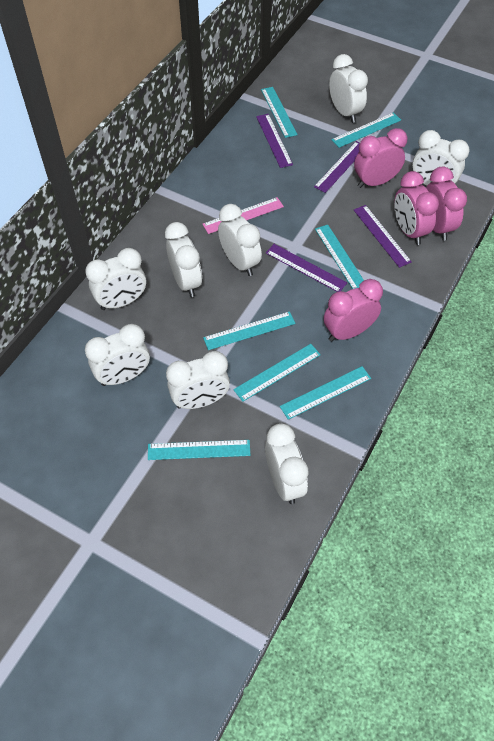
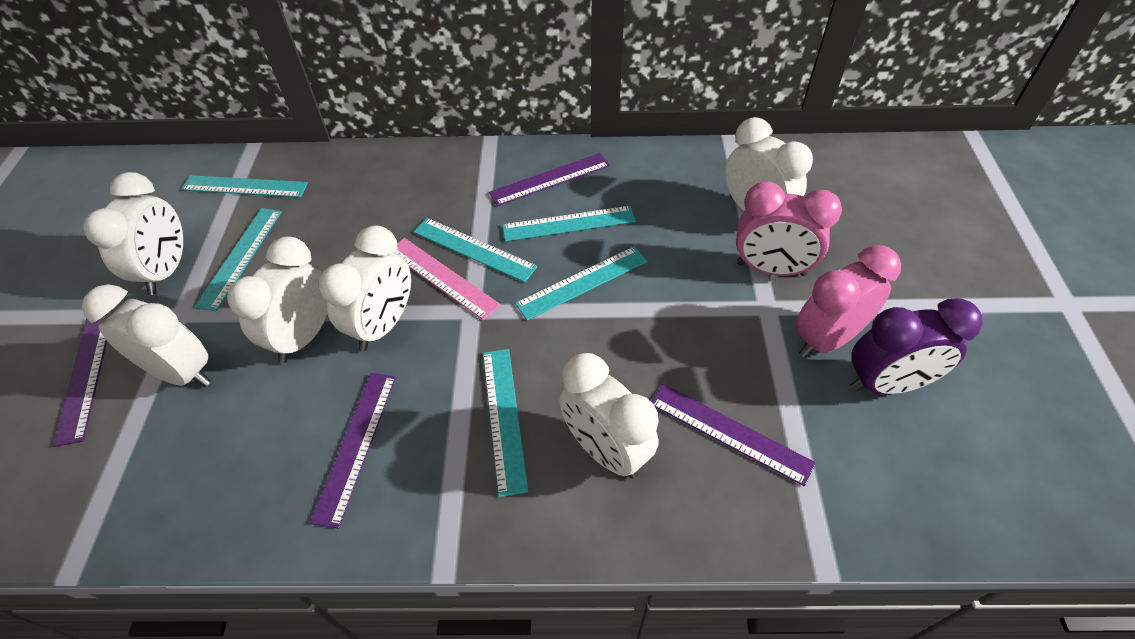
pink clock: 4 -> 2
purple clock: 0 -> 1
turquoise ruler: 7 -> 6
white clock: 8 -> 6

